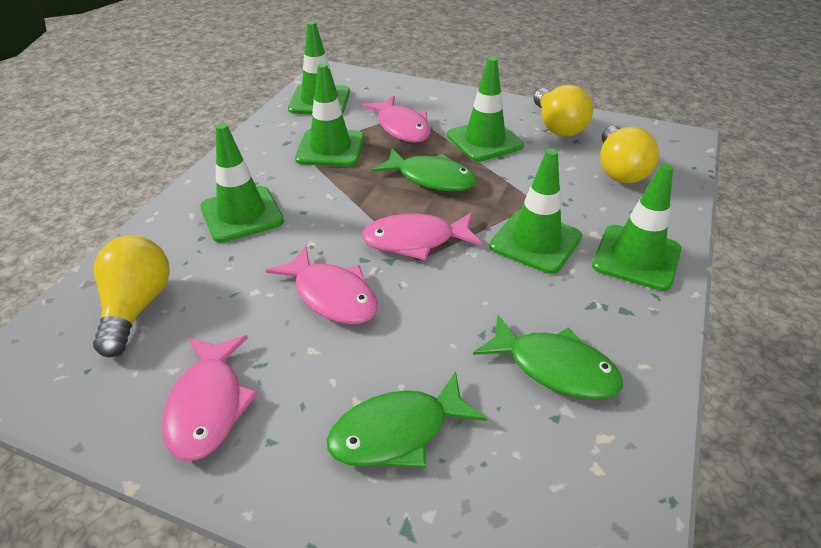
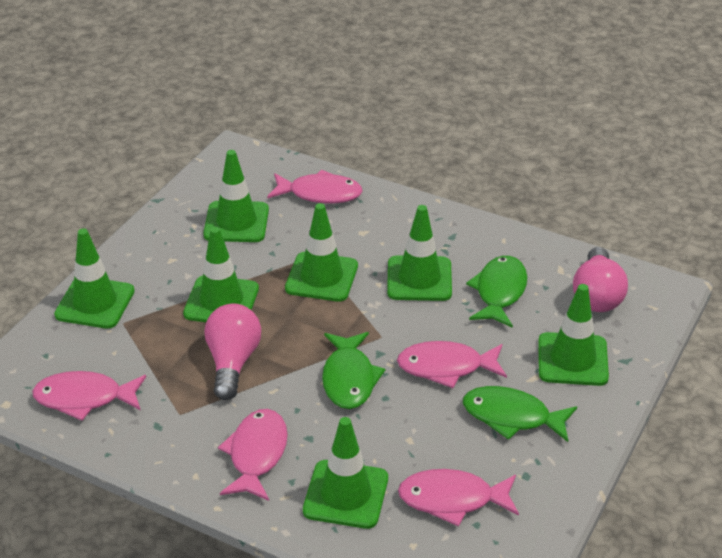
green traffic cone: 6 -> 7
pink fish: 4 -> 5
pink light bulb: 0 -> 2
yellow light bulb: 3 -> 0

